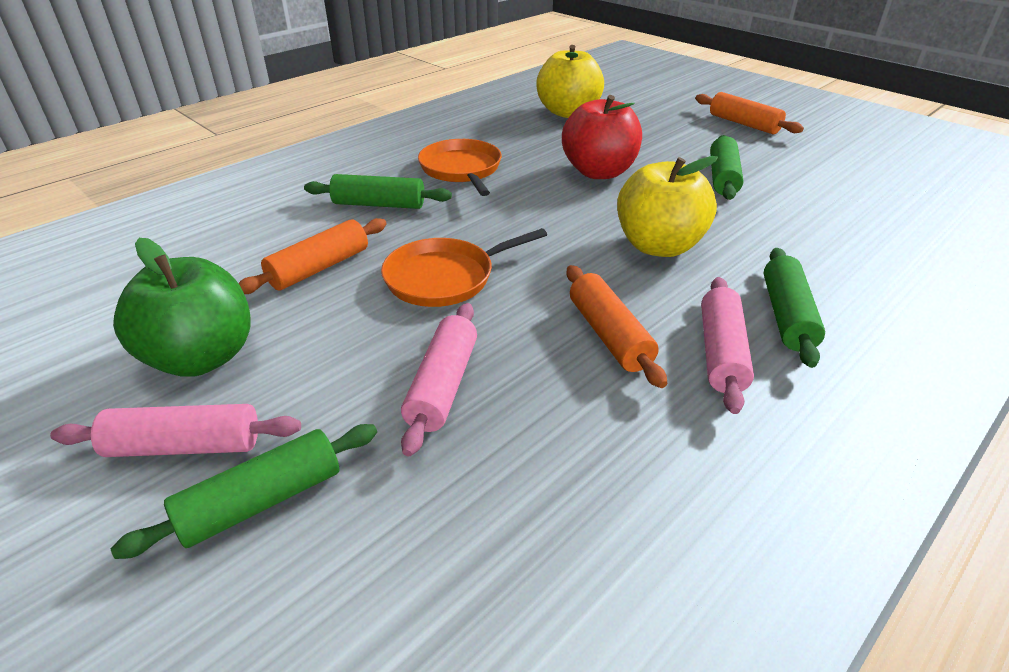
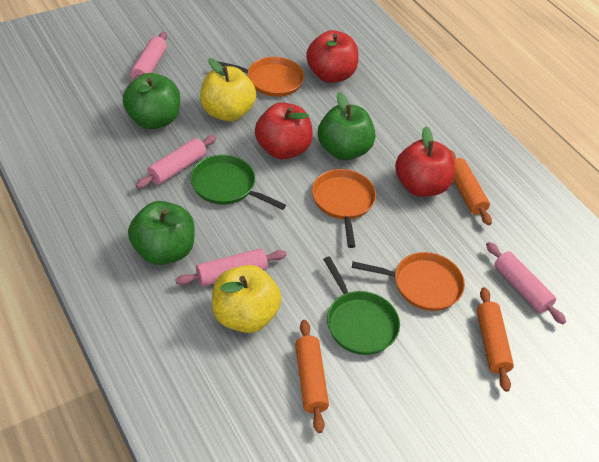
green apple: 1 -> 3
green pan: 0 -> 2
green rolling pin: 4 -> 0
orange pan: 2 -> 3
pink rolling pin: 3 -> 4
red apple: 1 -> 3

